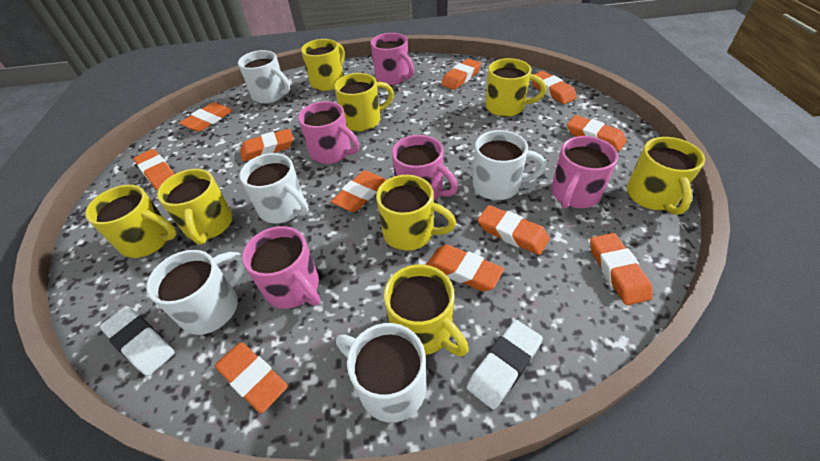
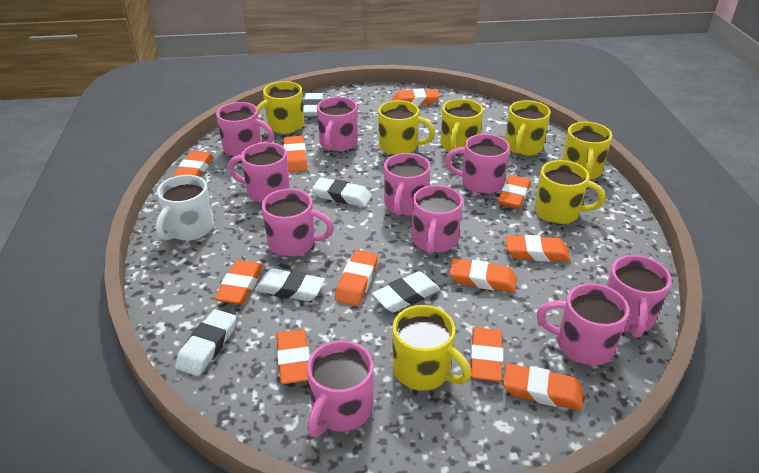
pink mug: 5 -> 10
white eraser: 2 -> 5
white mug: 5 -> 1
yellow mug: 8 -> 7

